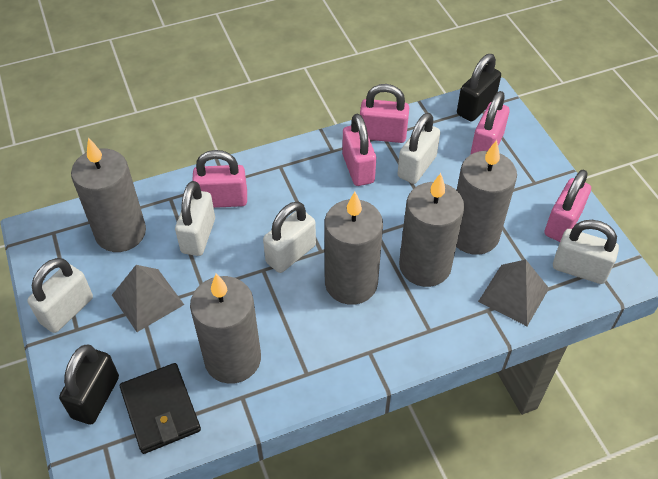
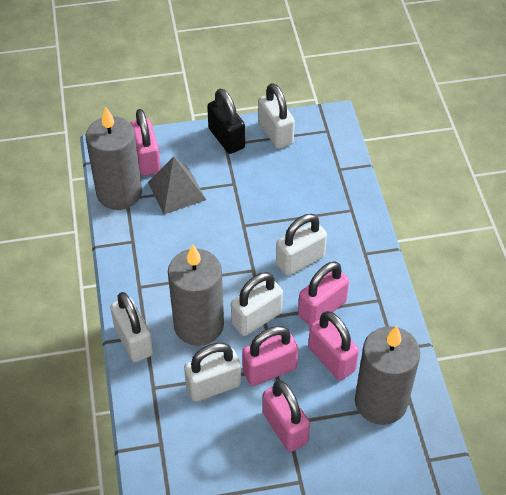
black padlock: 2 -> 1
black wallet: 1 -> 0
grey candle: 5 -> 3
grey pyramid: 2 -> 1

